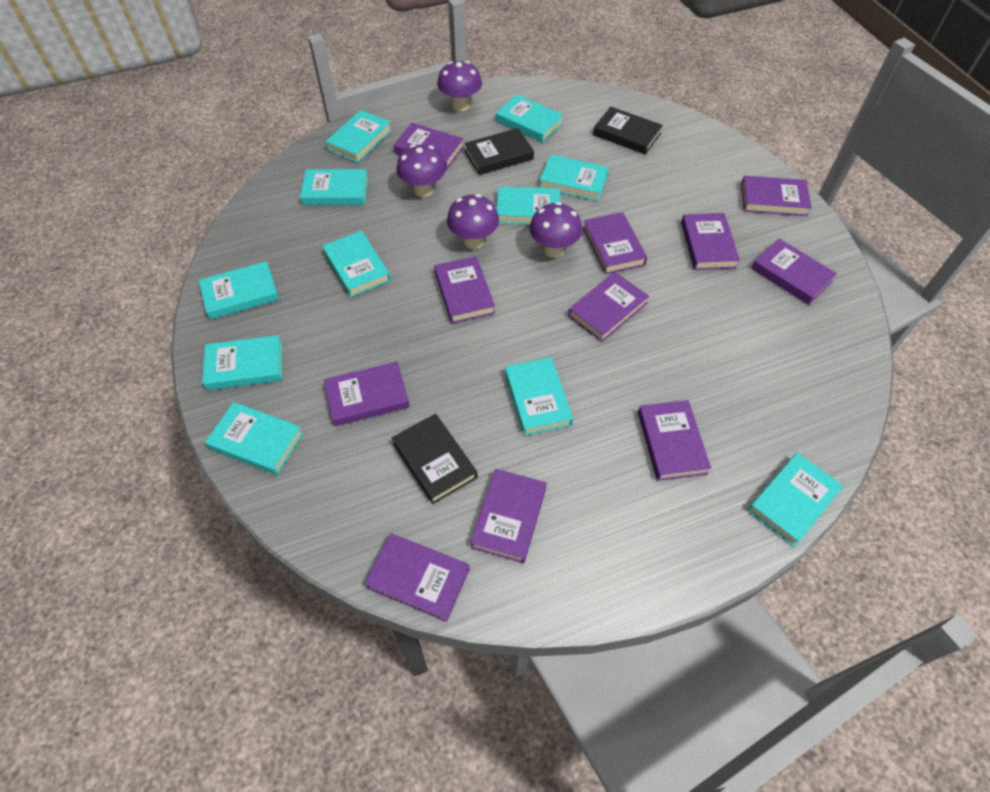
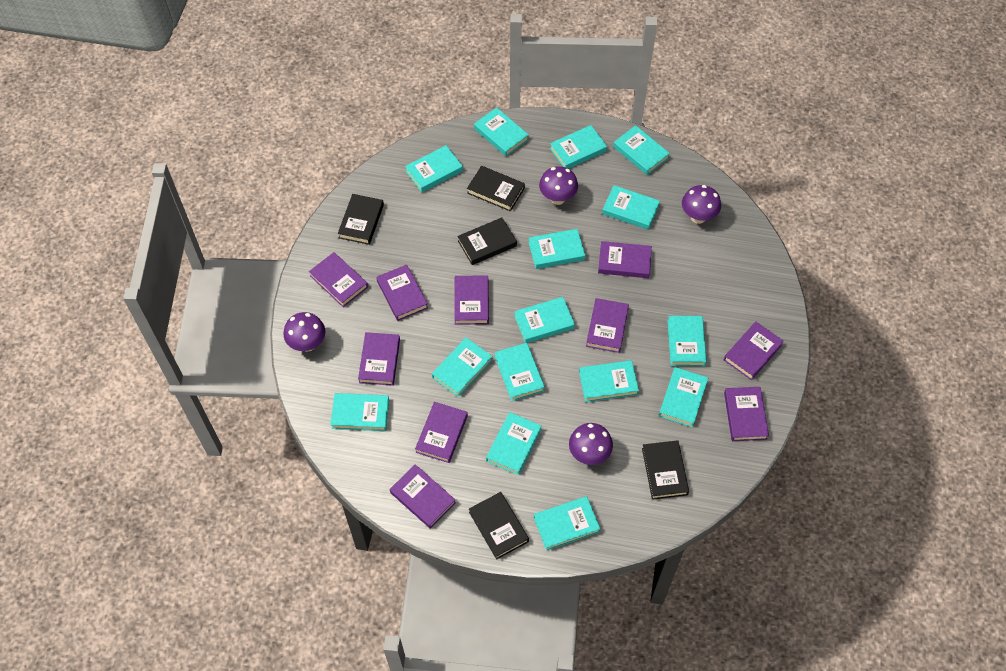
black book: 3 -> 5
purple book: 11 -> 10
turquoise book: 11 -> 15

